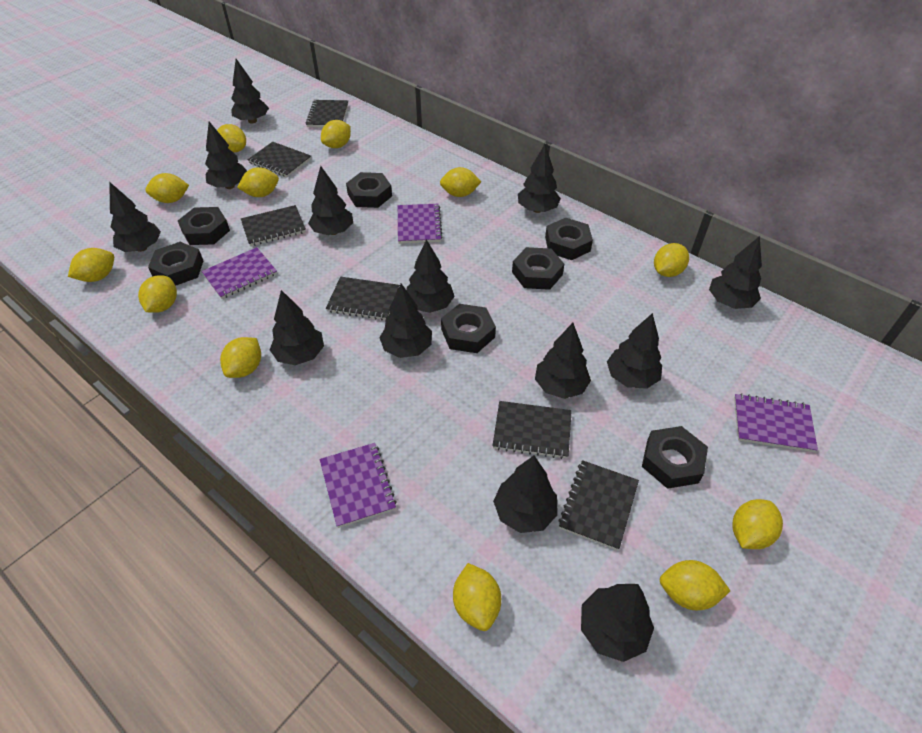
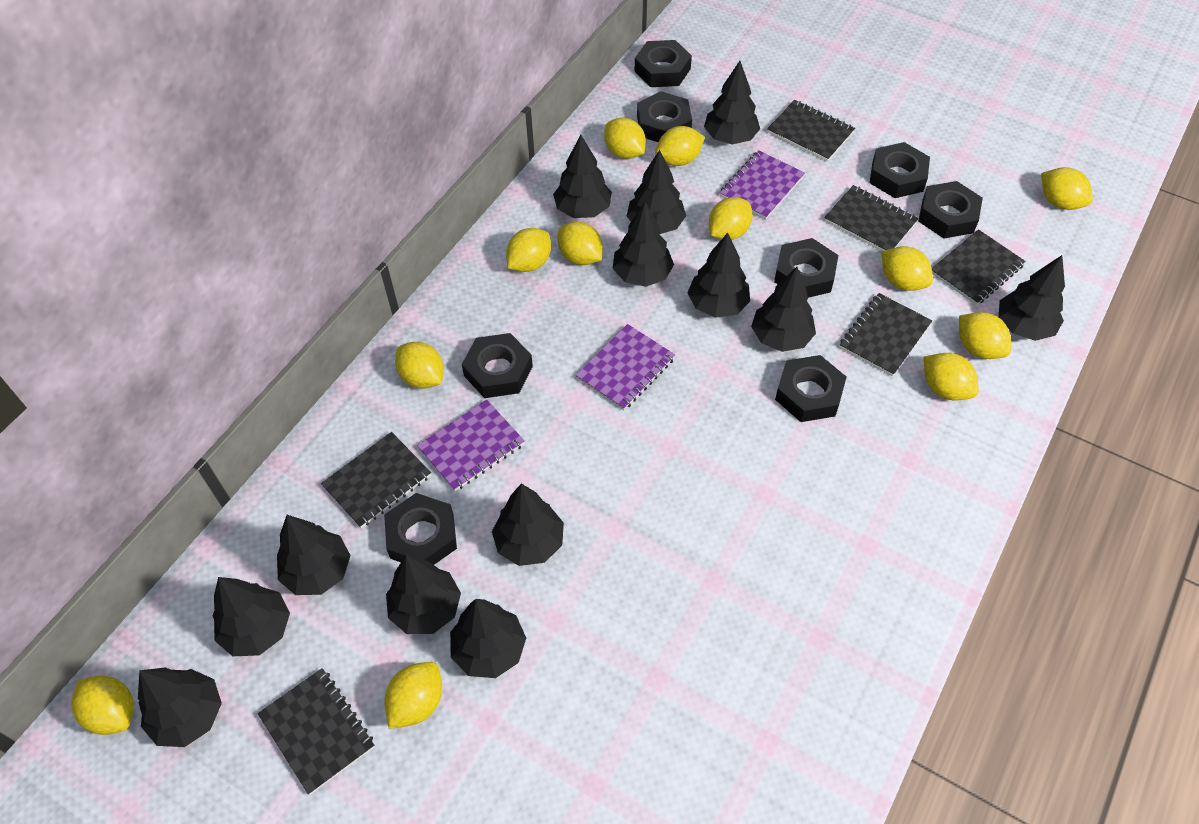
black nut: 7 -> 8
purple notebook: 4 -> 3

